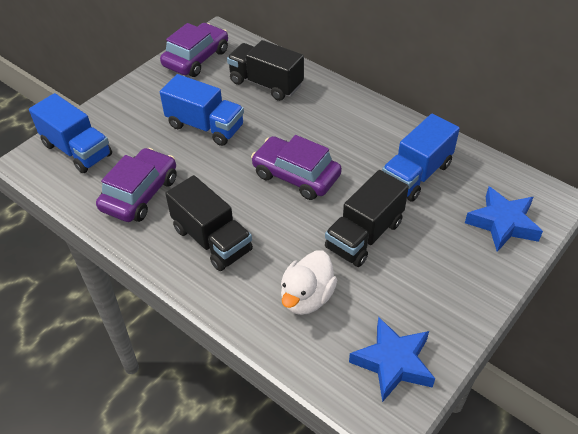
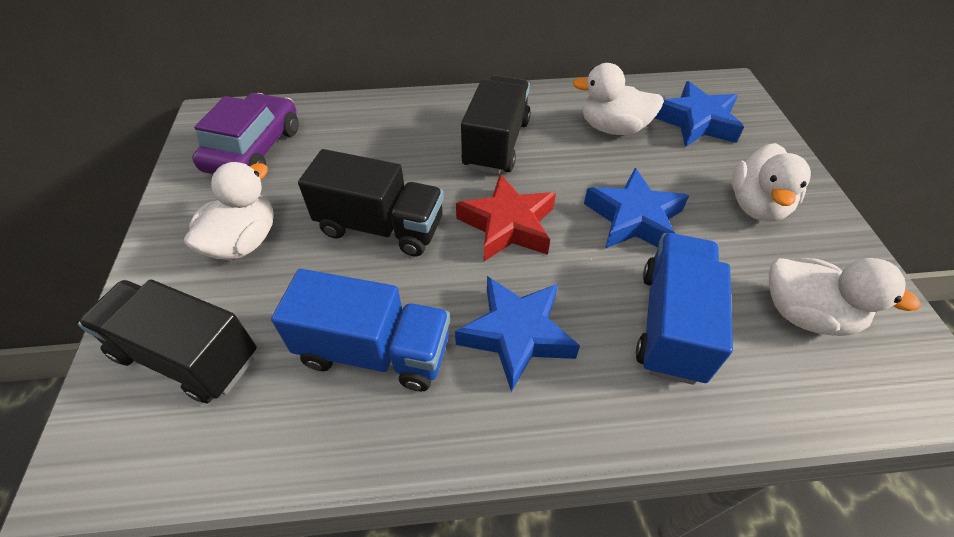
blue star: 2 -> 3
blue truck: 3 -> 2
purple car: 3 -> 1
red star: 0 -> 1
white duck: 1 -> 4

